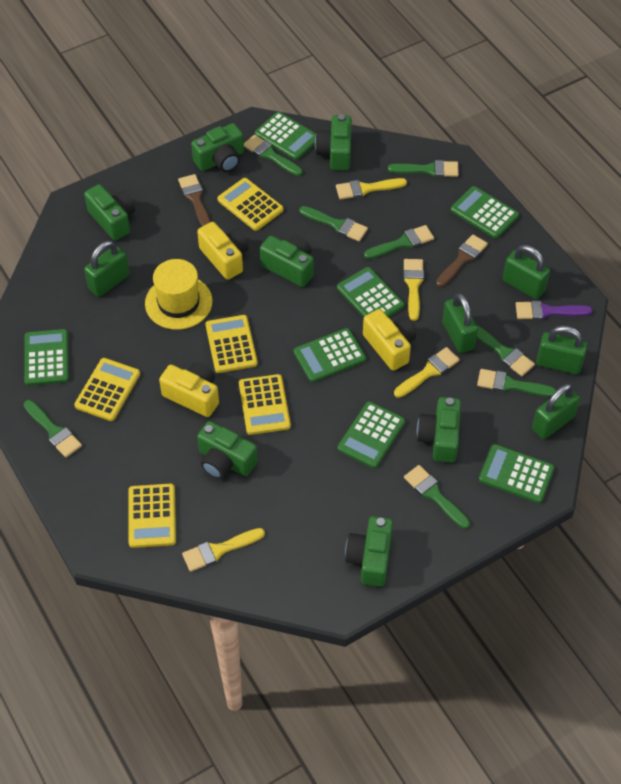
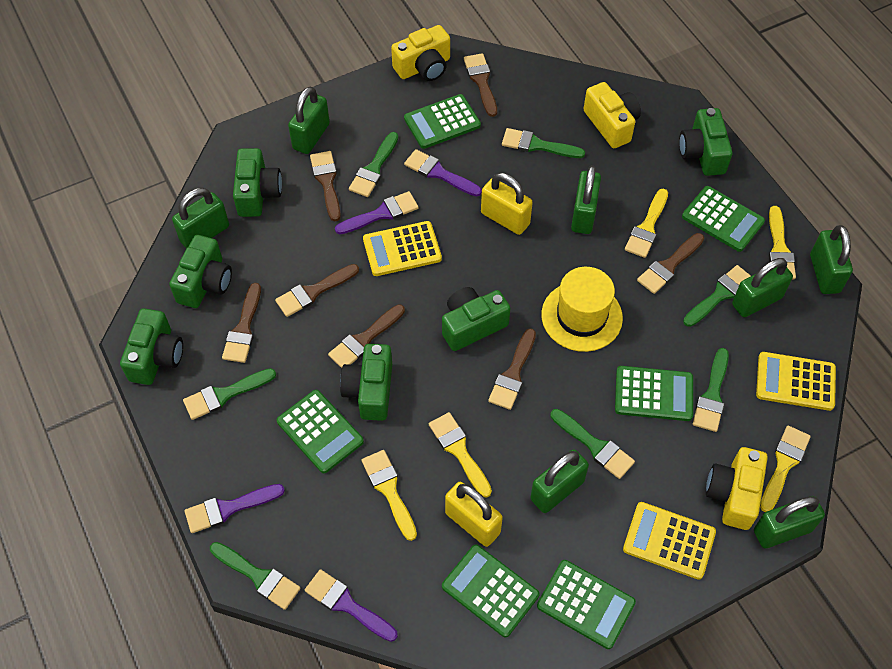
brown brush: 2 -> 7
green brush: 8 -> 7
green calculator: 7 -> 6
green camera: 7 -> 6
green padlock: 5 -> 7
purple brush: 1 -> 4
yellow brush: 4 -> 5
yellow calculator: 5 -> 3
yellow padlock: 0 -> 2

